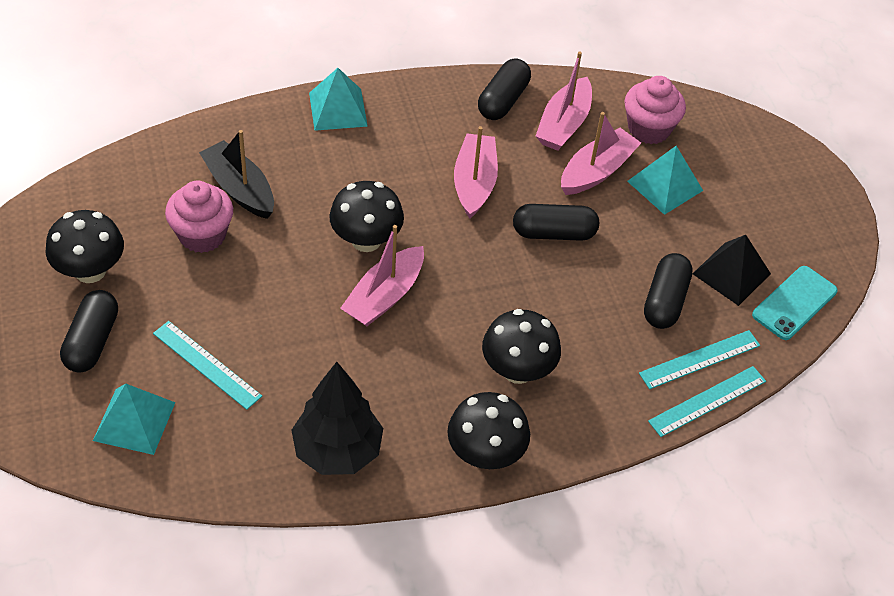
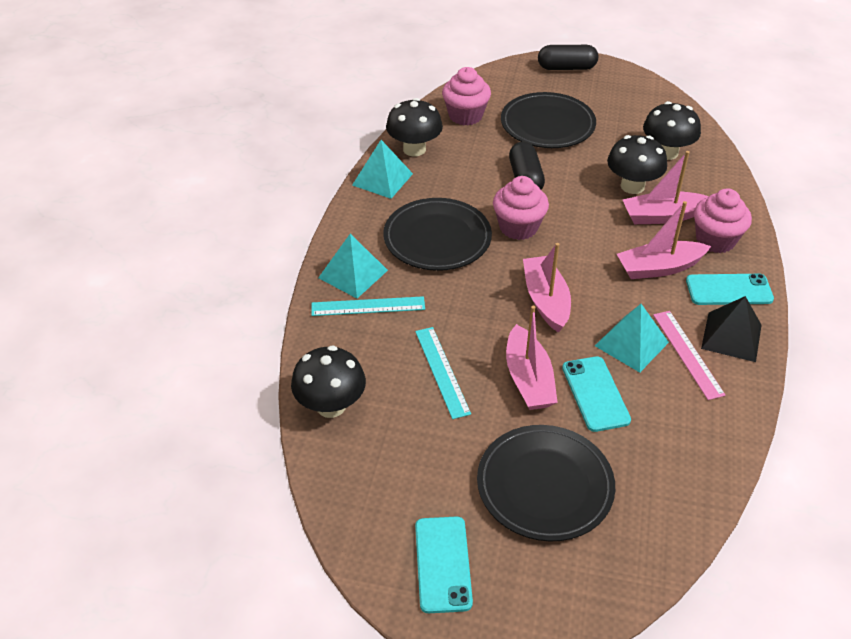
black boat: 1 -> 0
black capsule: 4 -> 2
black plate: 0 -> 3
black tree: 1 -> 0
pink cupcake: 2 -> 3
pink ruler: 0 -> 1
turquoise phone: 1 -> 3
turquoise ruler: 3 -> 2

